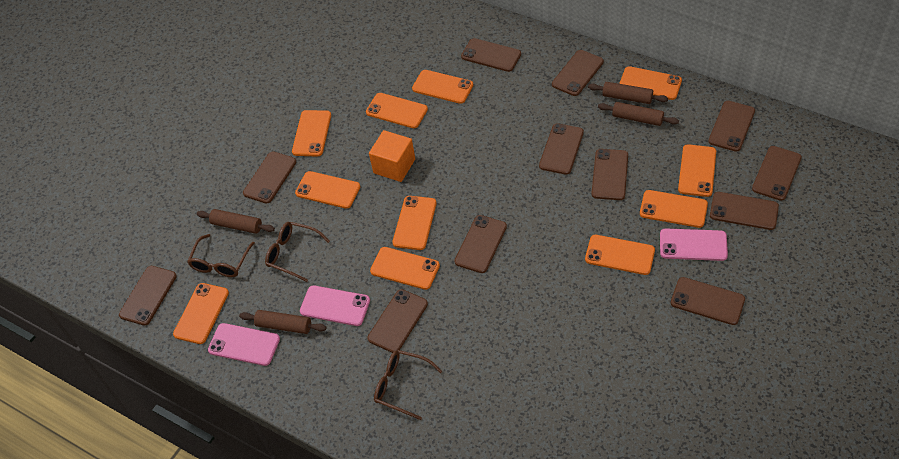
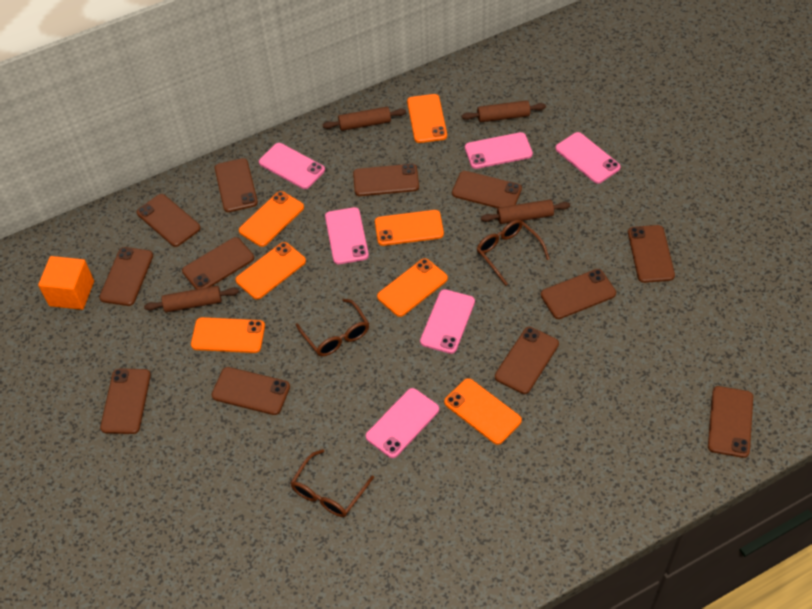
orange phone: 11 -> 7
pink phone: 3 -> 6

